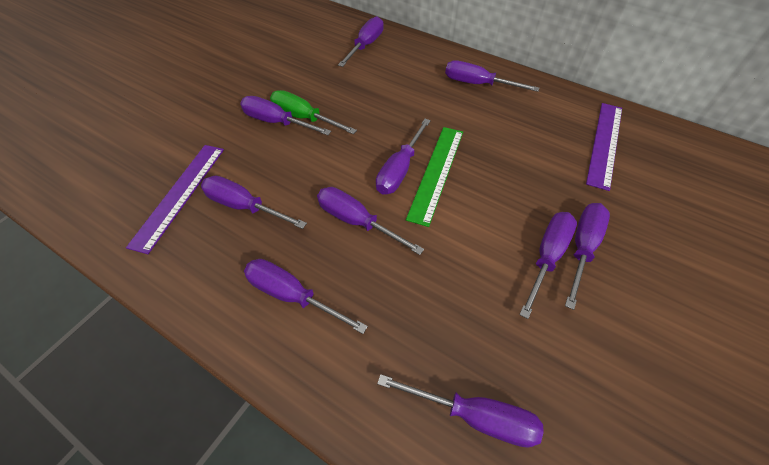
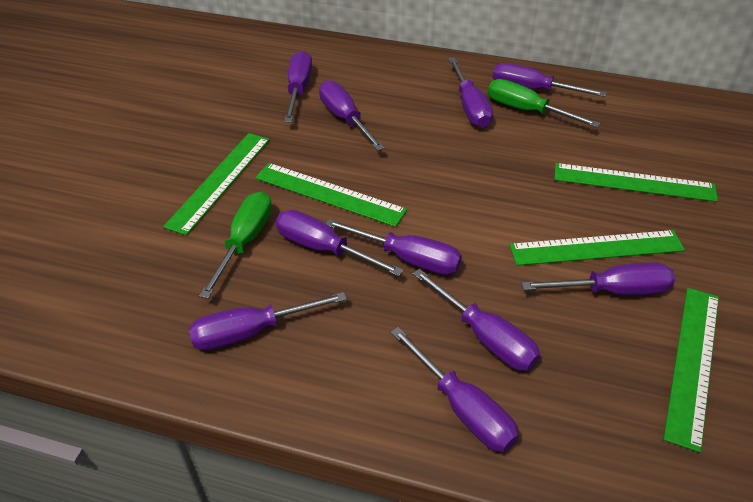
green ruler: 1 -> 5
green screwdriver: 1 -> 2
purple ruler: 2 -> 0

